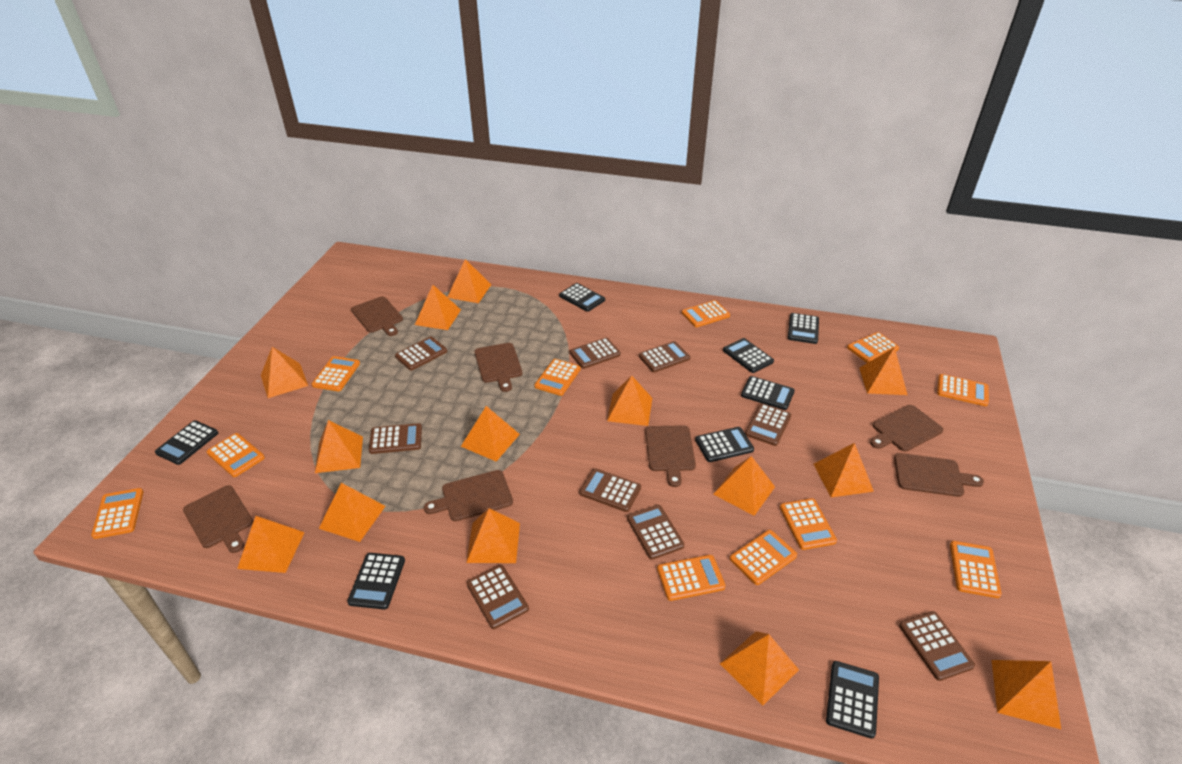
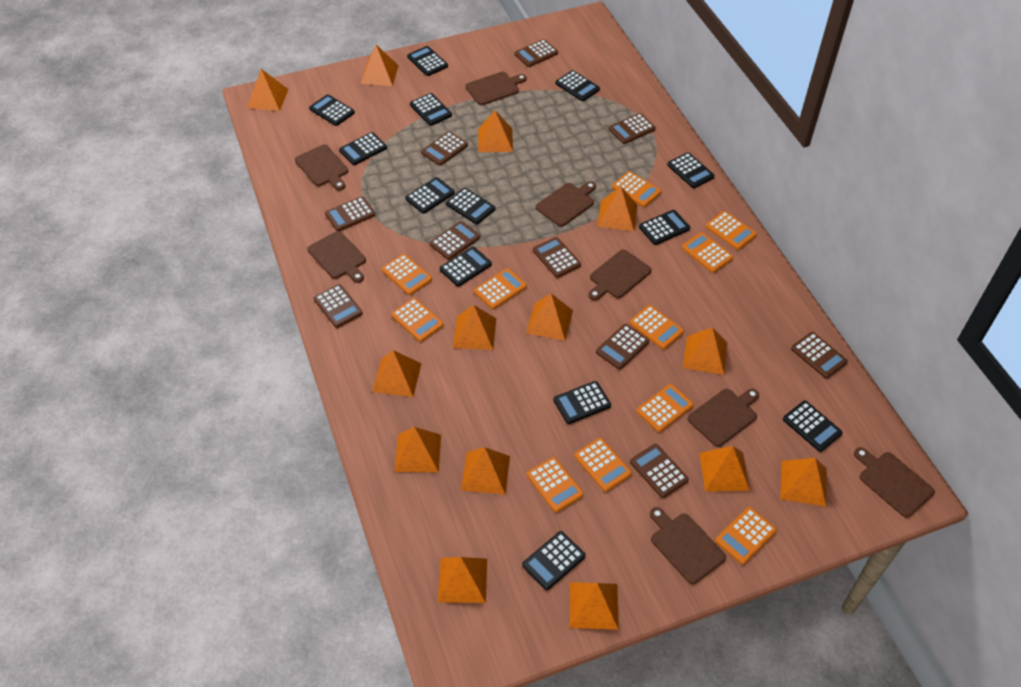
black calculator: 8 -> 13
brown calculator: 9 -> 10
brown cutting board: 7 -> 8

